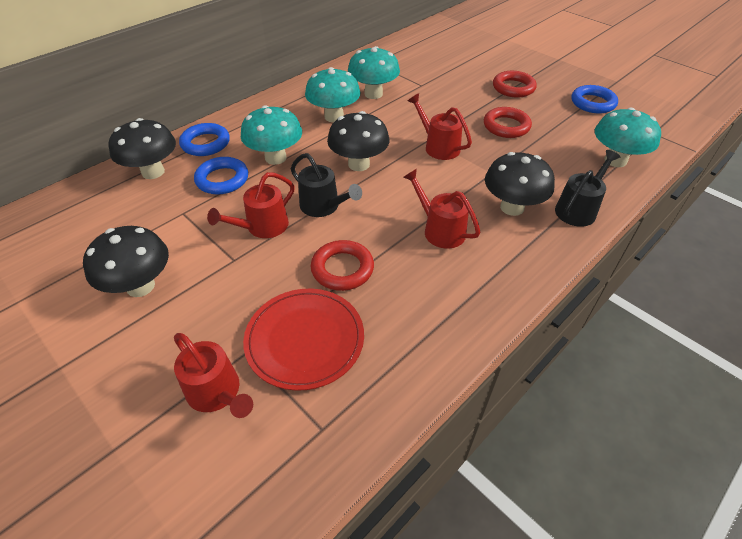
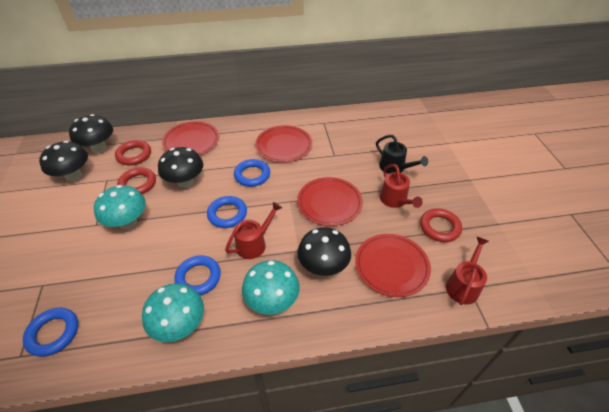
black watering can: 2 -> 1
blue ring: 3 -> 4
red plate: 1 -> 4
red watering can: 4 -> 3
turquoise mushroom: 4 -> 3

